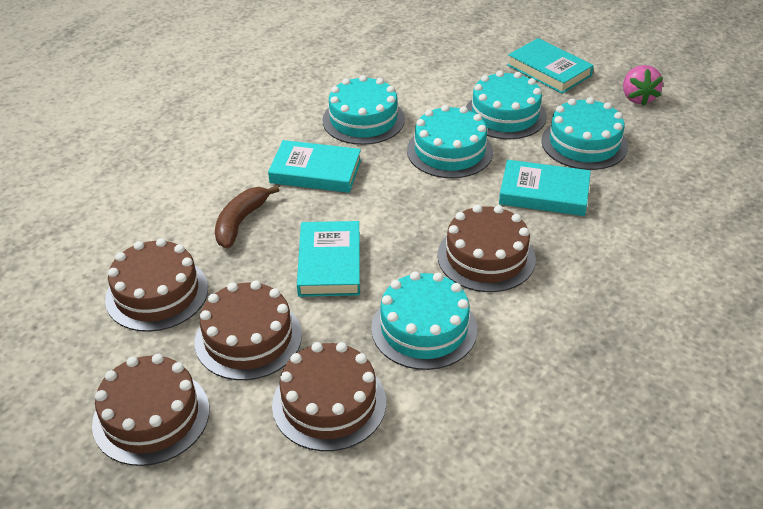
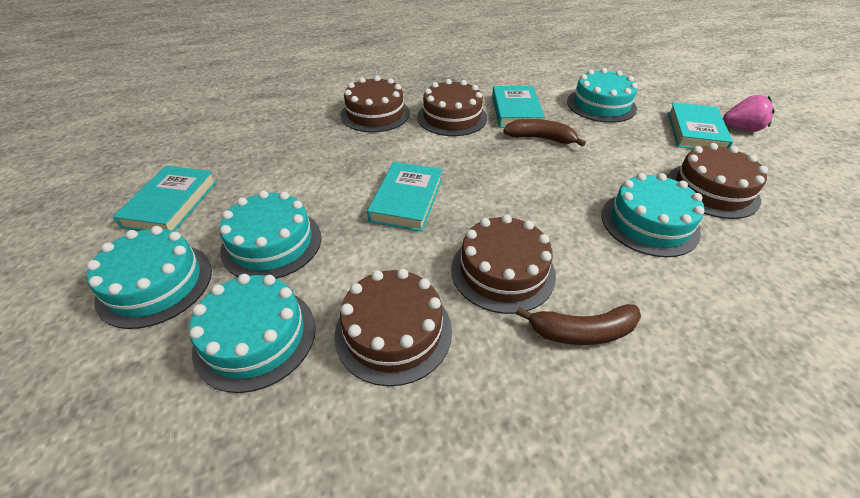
brown banana: 1 -> 2

